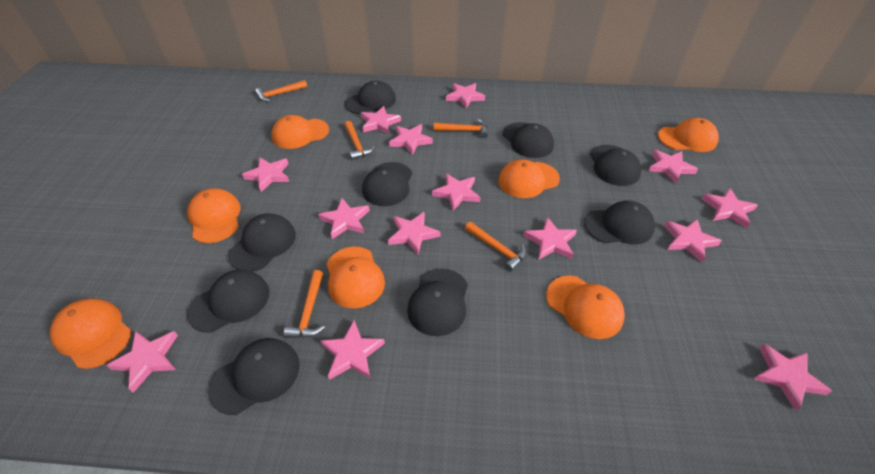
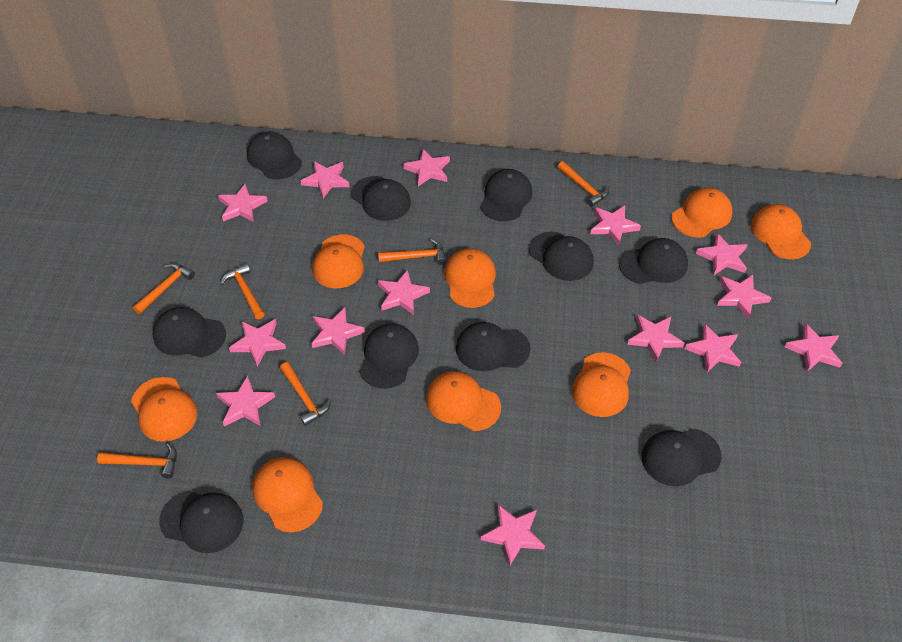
black cap: 9 -> 10
orange cap: 7 -> 8
orange hammer: 5 -> 6

